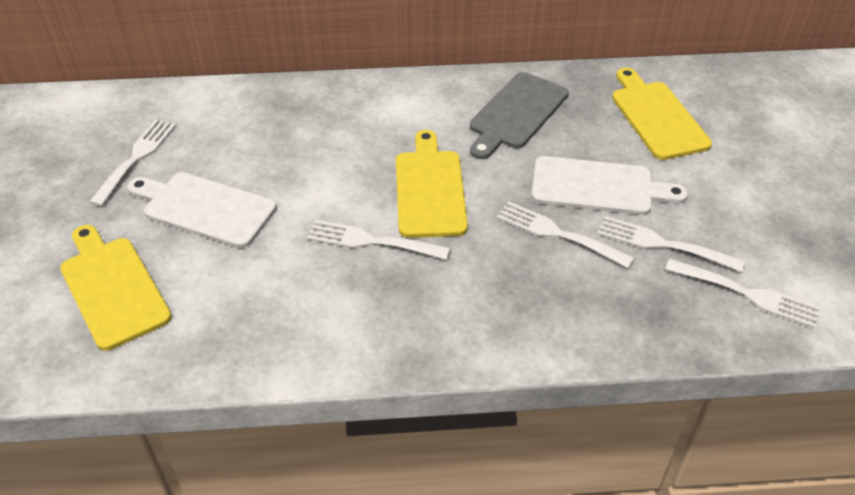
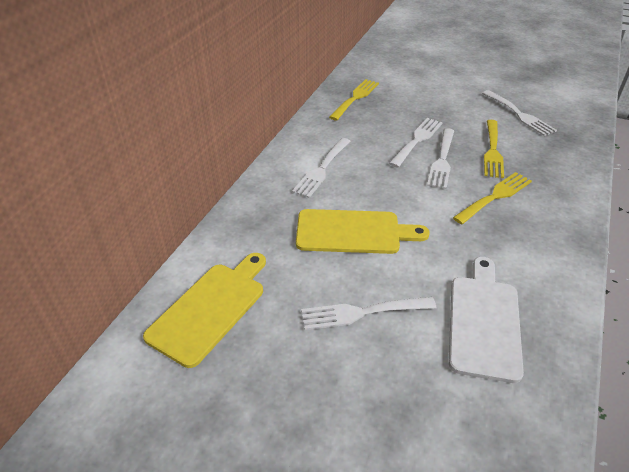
grey cutting board: 1 -> 0
white cutting board: 2 -> 1
yellow cutting board: 3 -> 2
yellow fork: 0 -> 3

